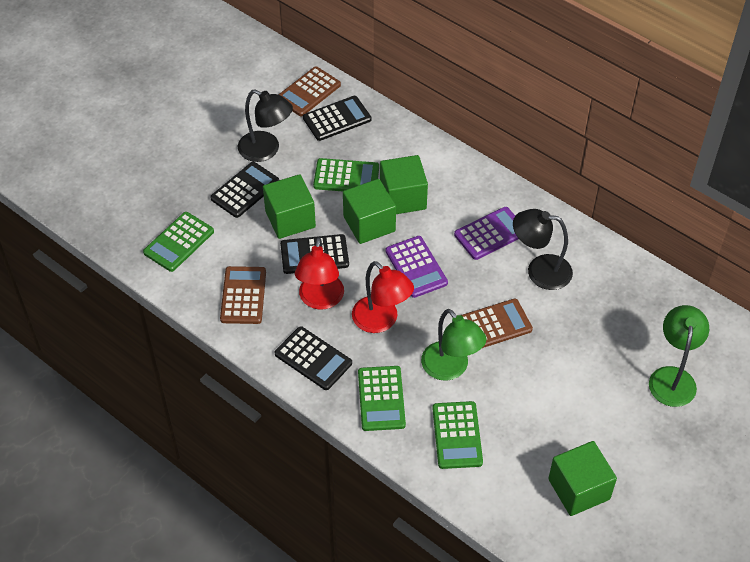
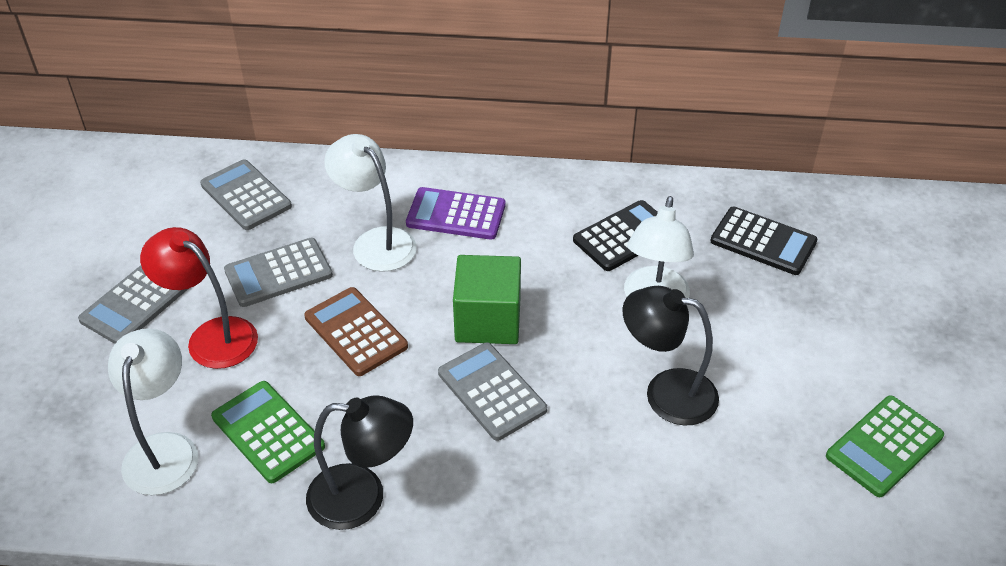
black calculator: 4 -> 2
brown calculator: 3 -> 1
green calculator: 4 -> 2
green cube: 4 -> 1
green lamp: 2 -> 0
grey calculator: 0 -> 4
purple calculator: 2 -> 1
red lamp: 2 -> 1
white lamp: 0 -> 3

